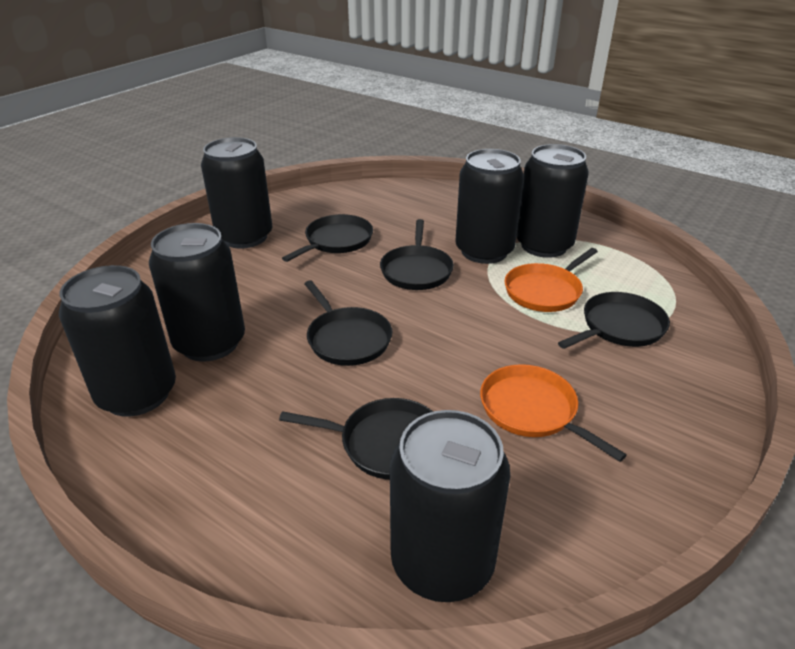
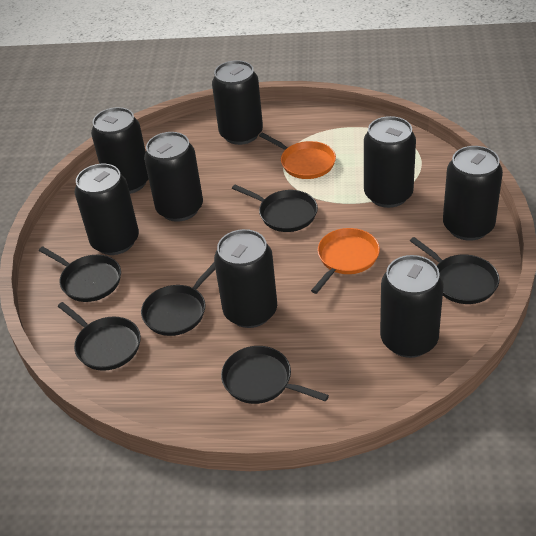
black can: 6 -> 8
black pan: 5 -> 6

